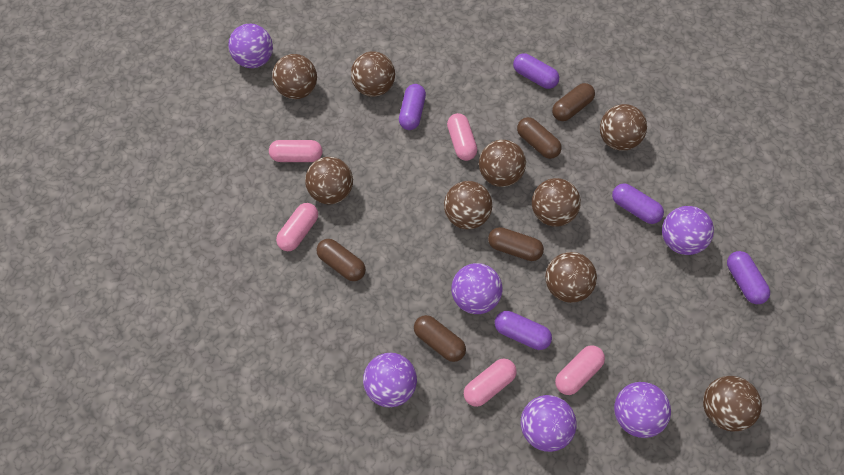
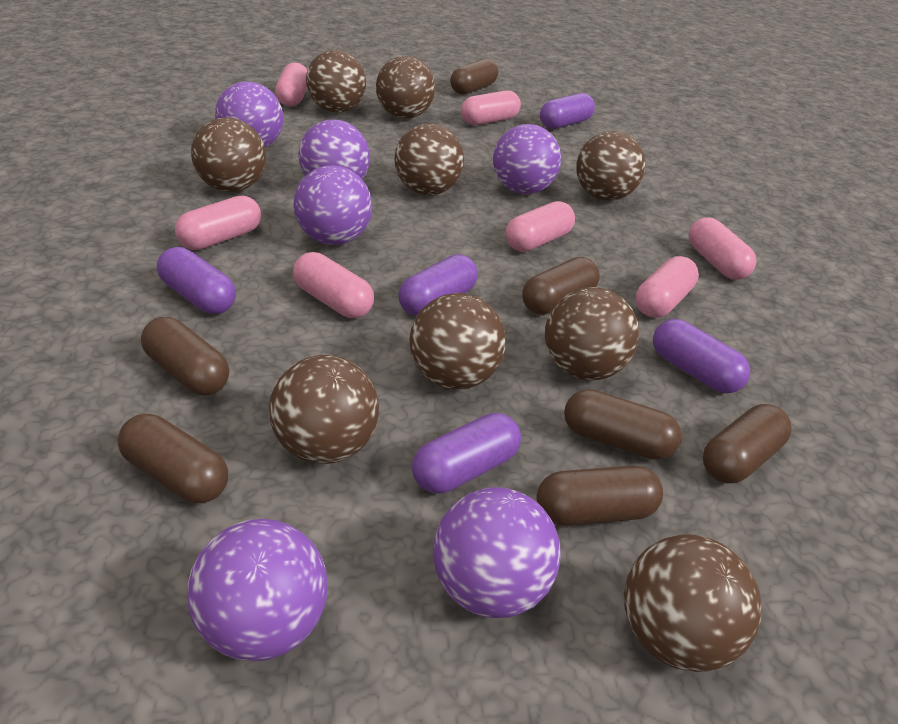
brown capsule: 5 -> 7
pink capsule: 5 -> 7

